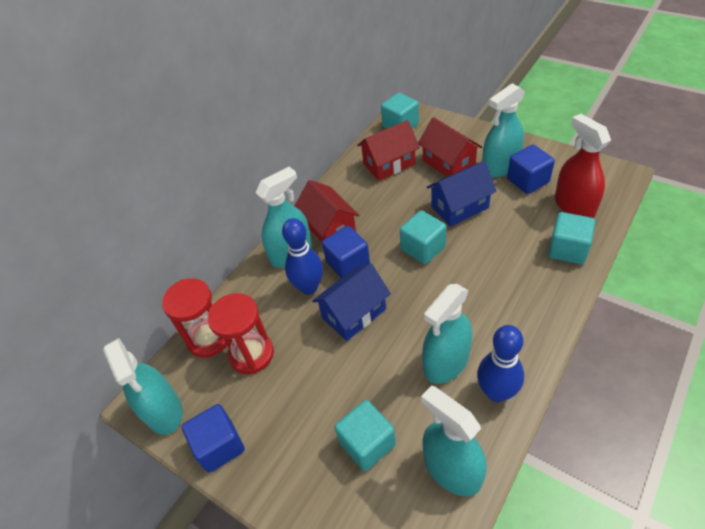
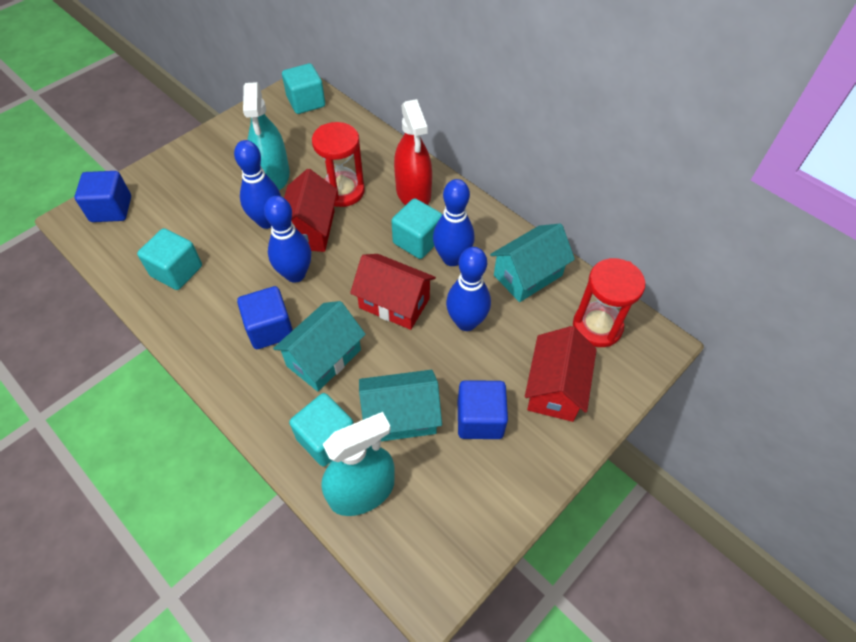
blue bowling pin: 2 -> 4
blue house: 2 -> 0
turquoise house: 0 -> 3
turquoise spray bottle: 5 -> 2

